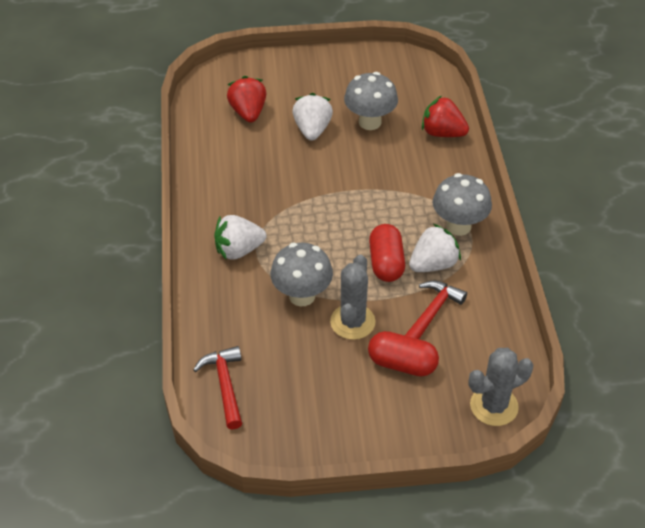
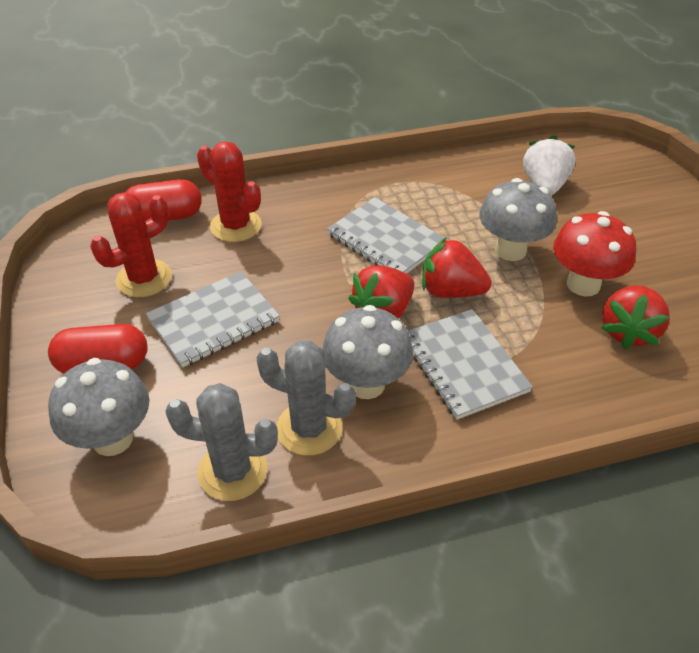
grey notebook: 0 -> 3
red cactus: 0 -> 2
red hammer: 2 -> 0
red mushroom: 0 -> 1
red strawberry: 2 -> 3
white strawberry: 3 -> 1

